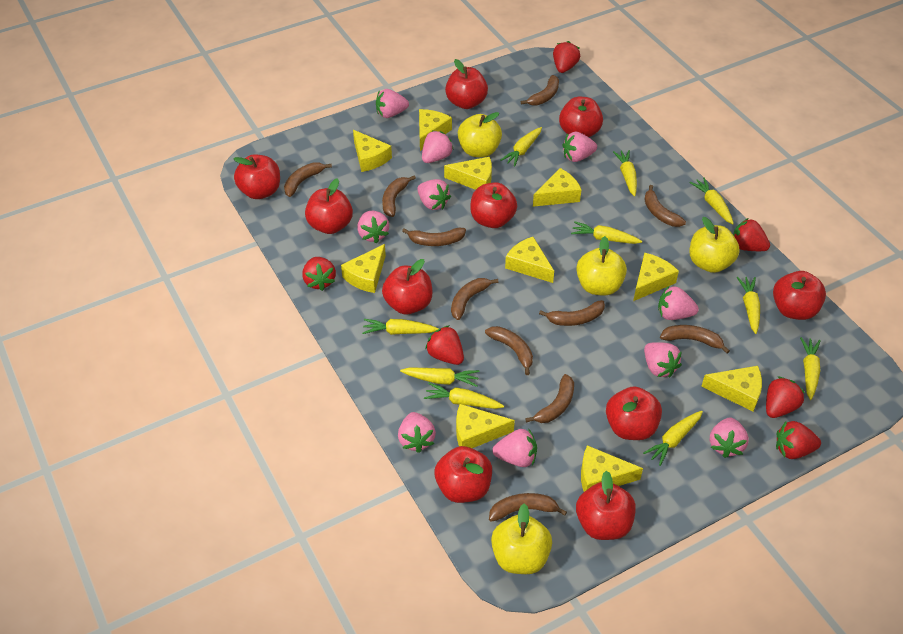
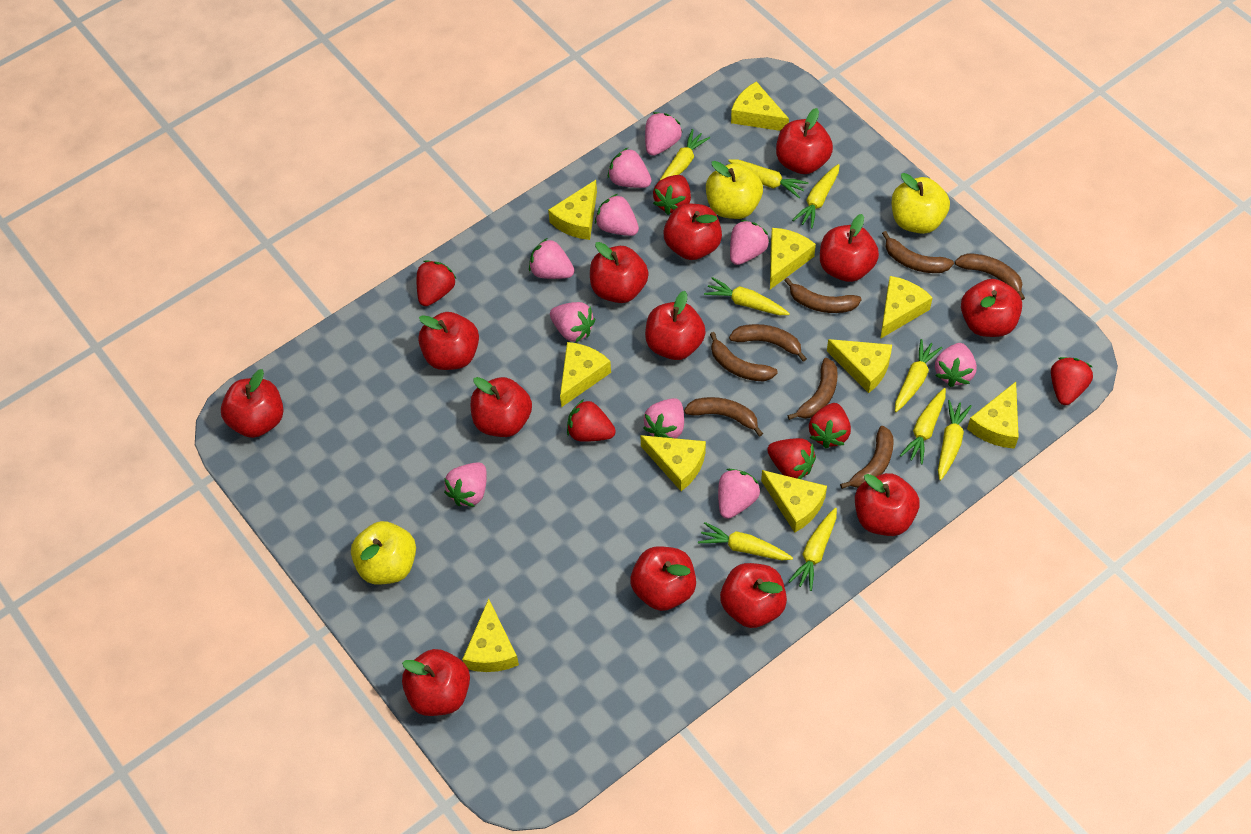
brown banana: 11 -> 8
red apple: 10 -> 13
yellow apple: 4 -> 3
yellow carrot: 10 -> 9

